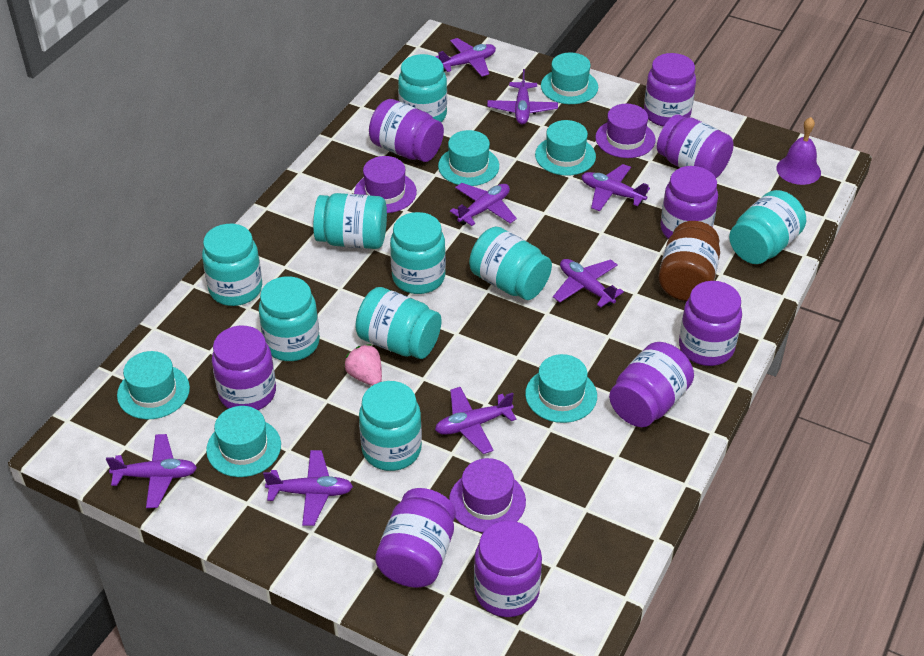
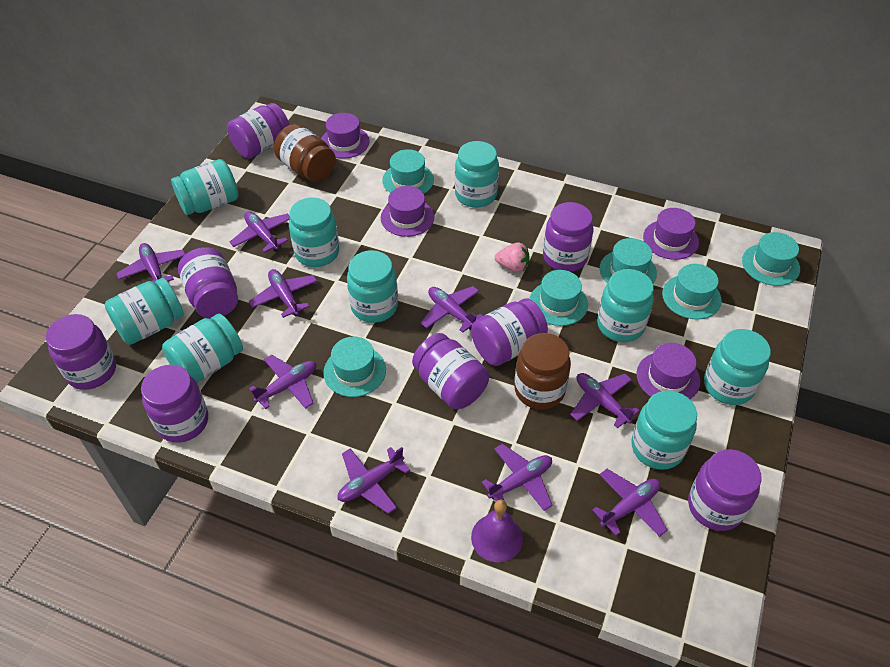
brown jar: 1 -> 2
purple hat: 3 -> 4
purple jar: 9 -> 8
purple plane: 8 -> 9

